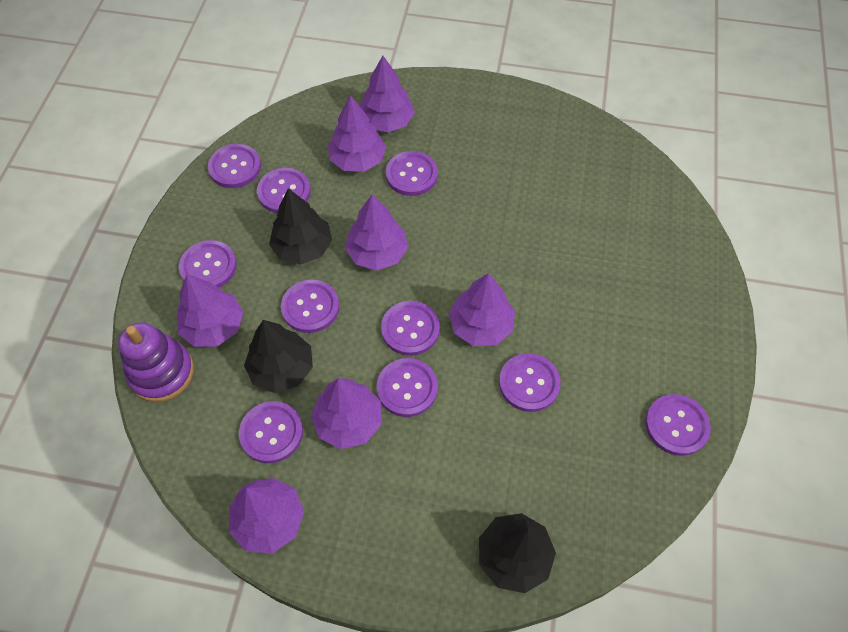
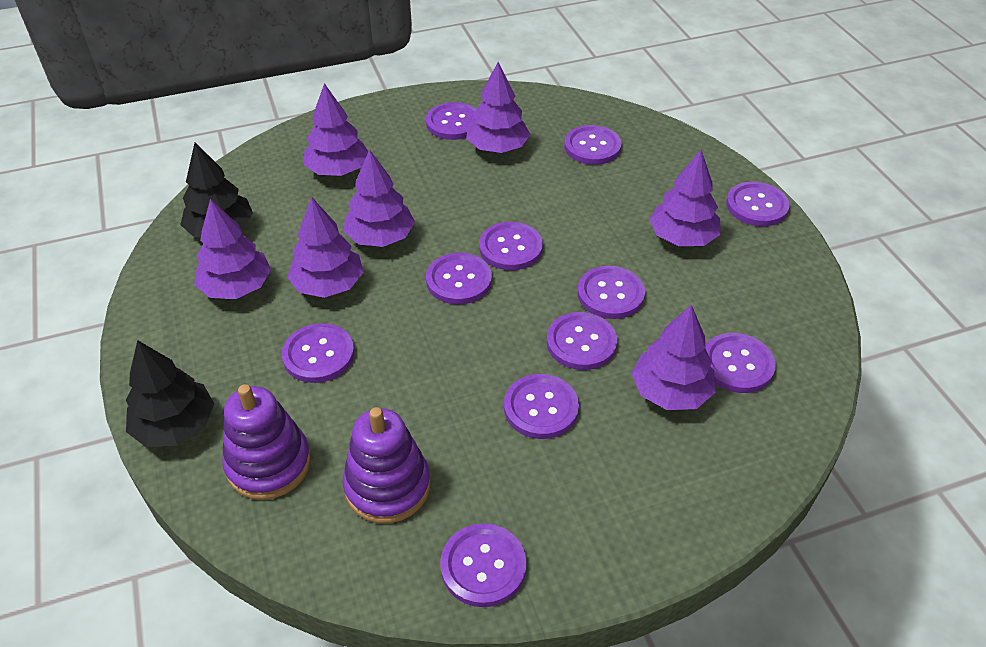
black tree: 3 -> 2
purple button: 10 -> 11
purple stacking toy: 1 -> 2

